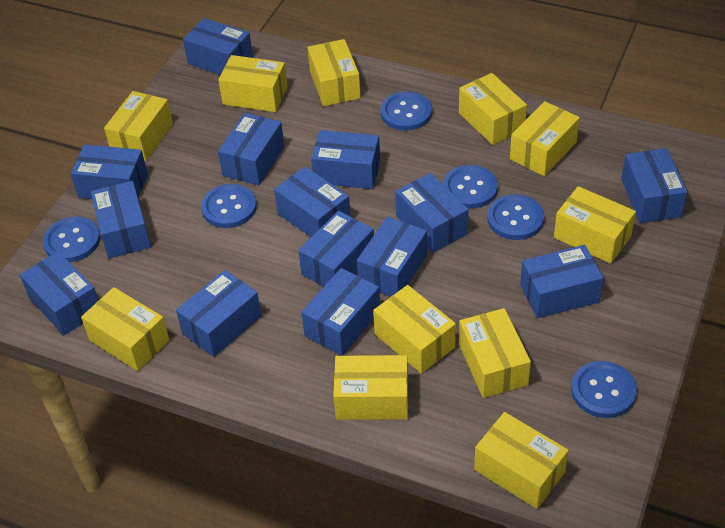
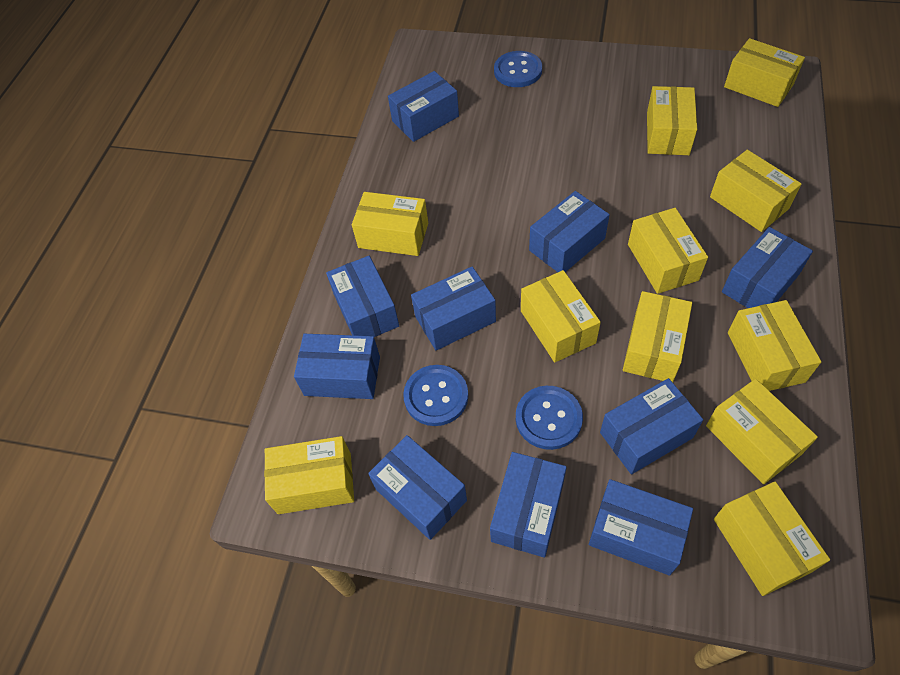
blue box: 14 -> 10
blue button: 6 -> 3

